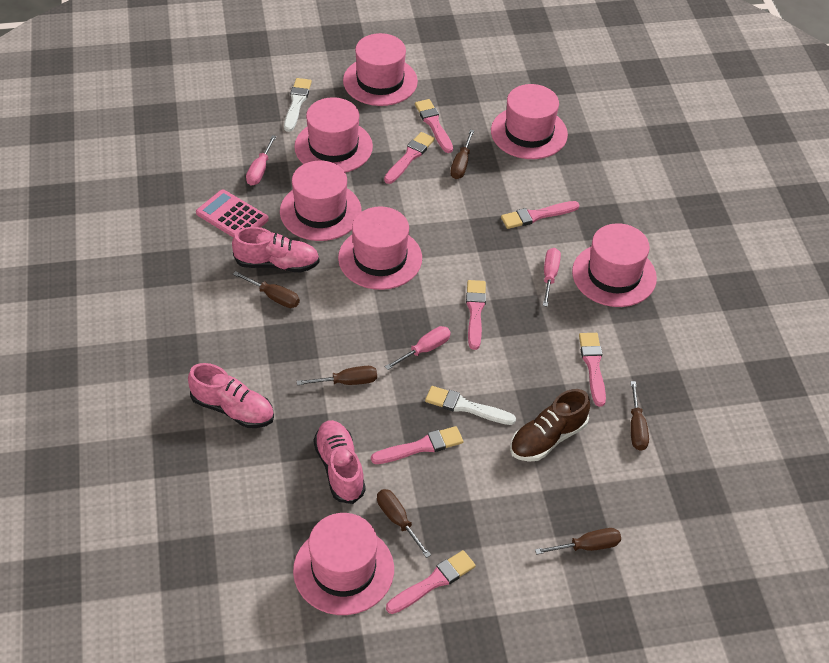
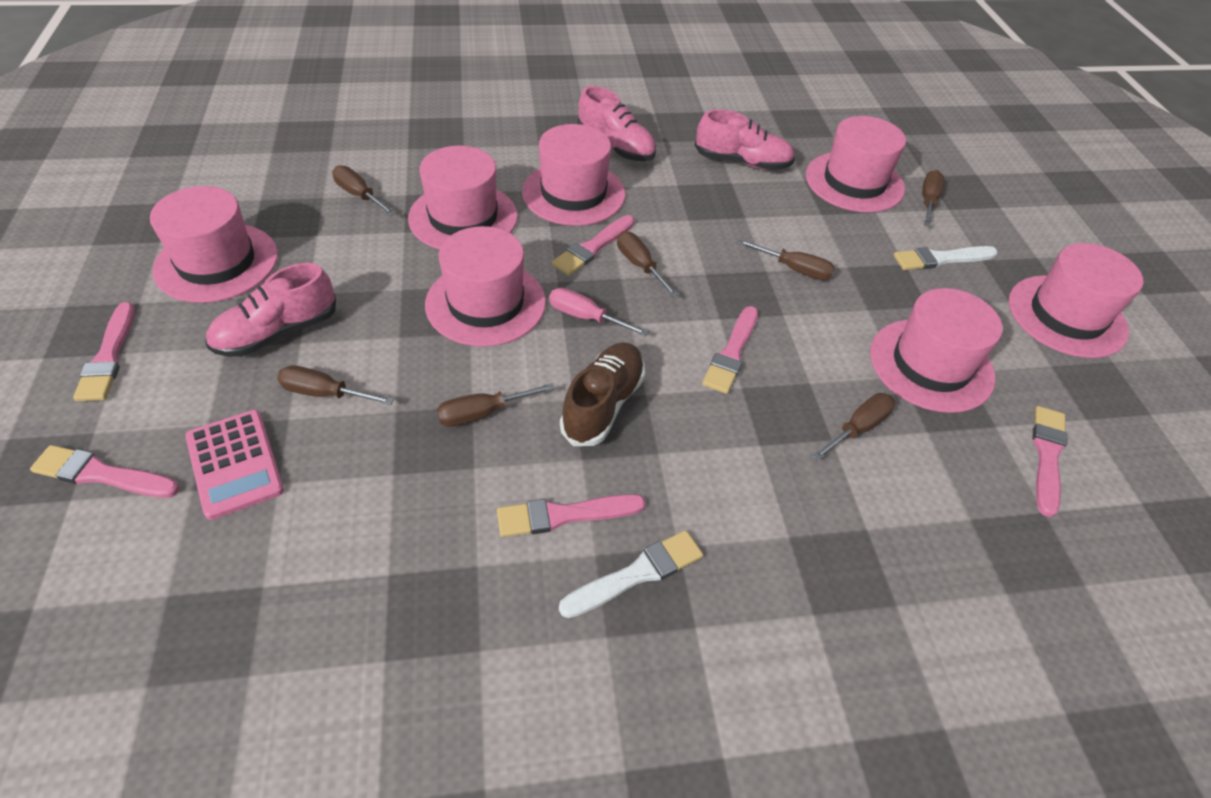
brown screwdriver: 6 -> 7
pink brush: 7 -> 6
pink screwdriver: 3 -> 1

